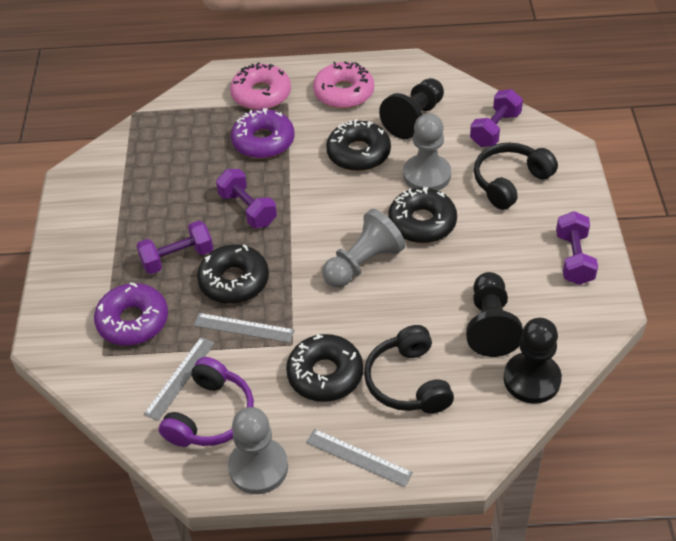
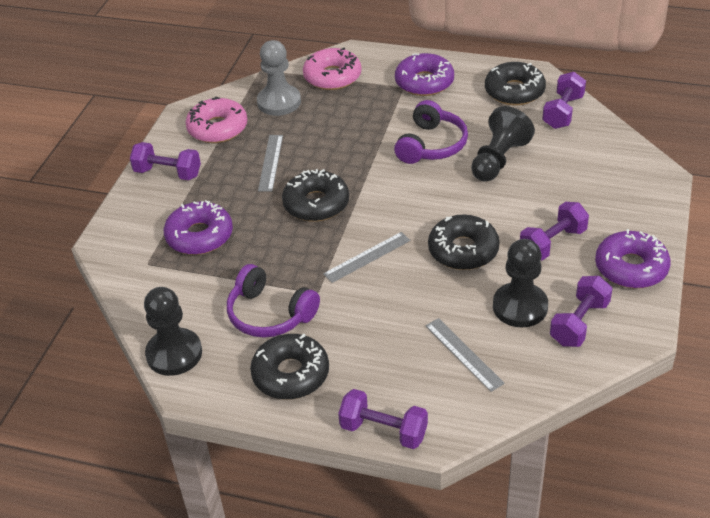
black headphones: 2 -> 0
grey pawn: 3 -> 1
purple donut: 2 -> 3
purple dumbbell: 4 -> 5
purple headphones: 1 -> 2

